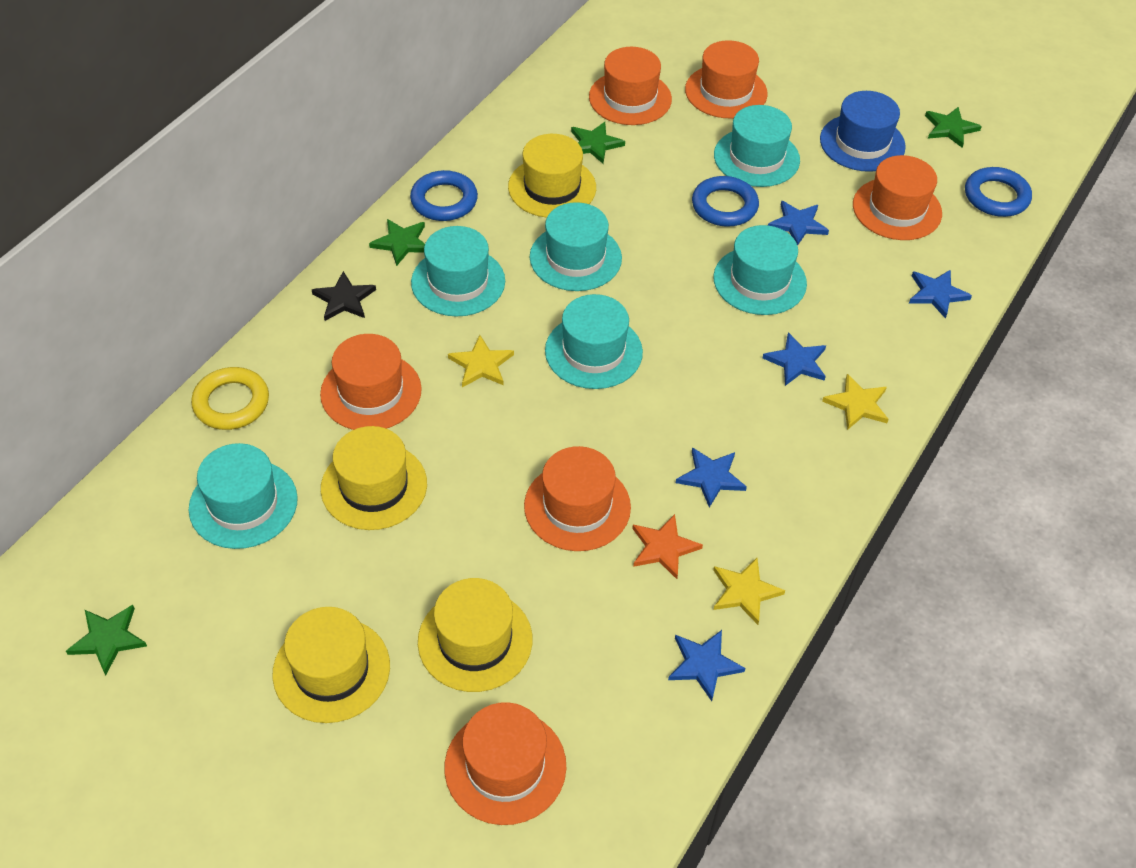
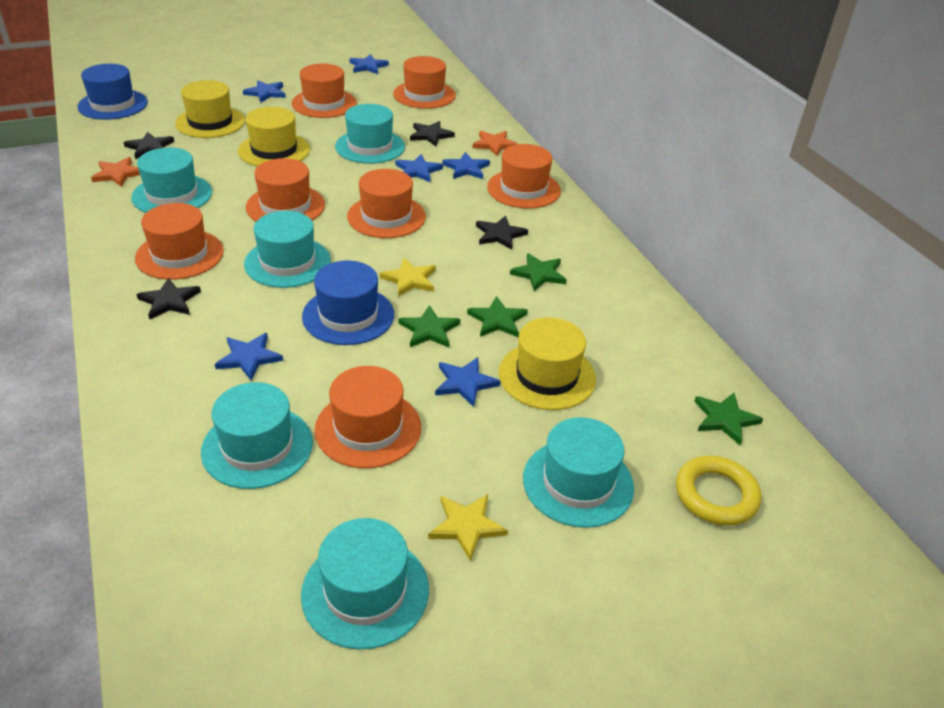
black star: 1 -> 4
blue hat: 1 -> 2
blue ring: 3 -> 0
blue star: 5 -> 6
orange hat: 6 -> 7
orange star: 1 -> 2
yellow hat: 4 -> 3
yellow star: 3 -> 2

